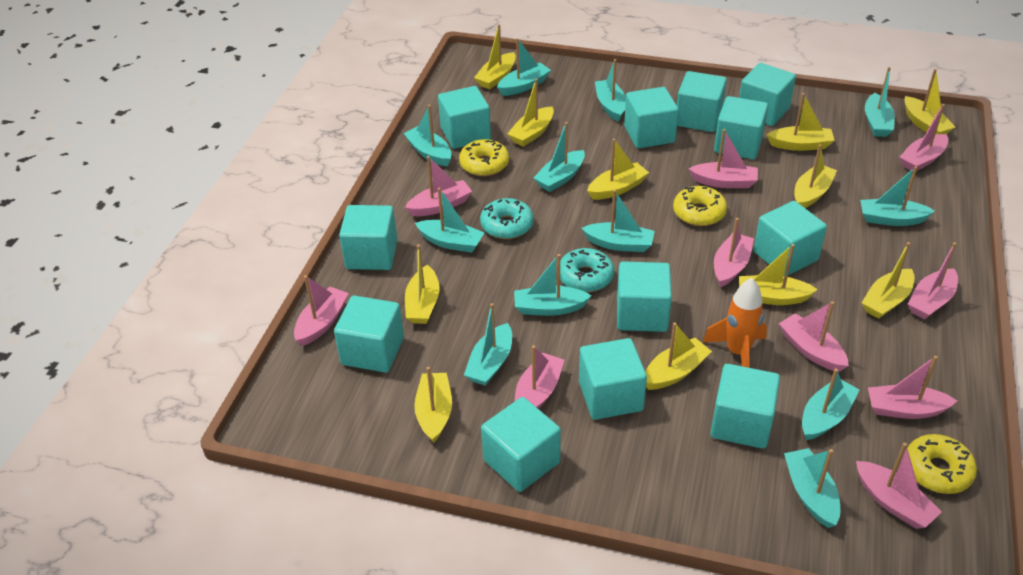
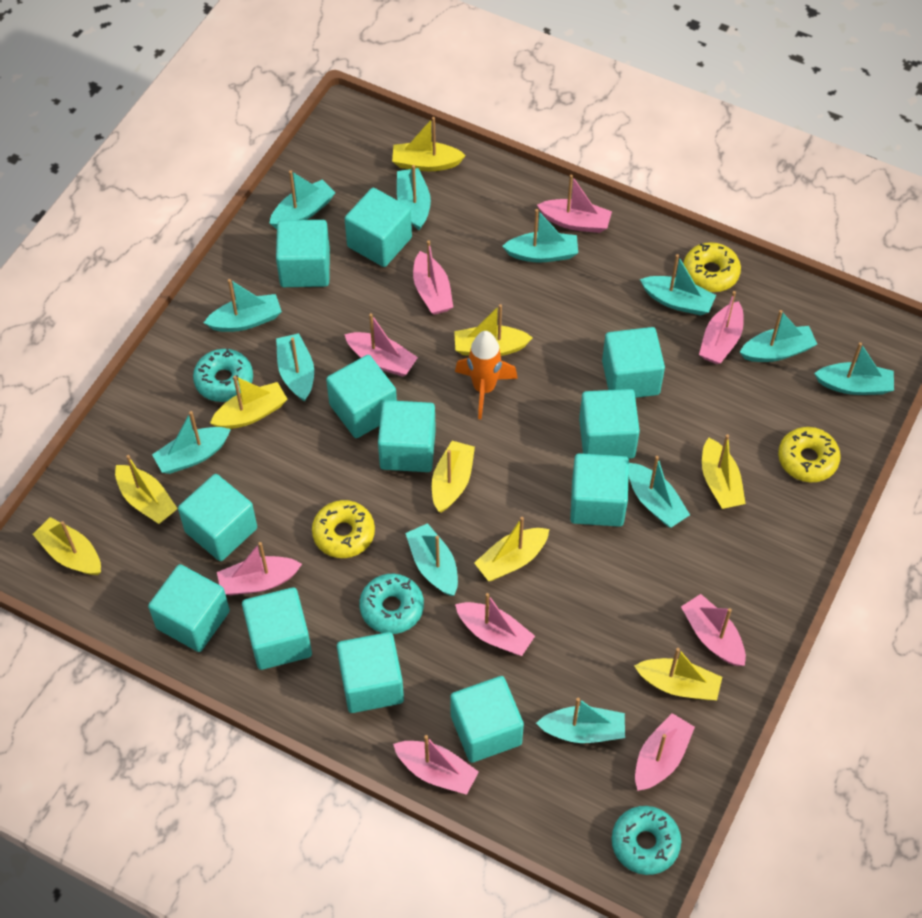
pink boat: 10 -> 9
turquoise donut: 2 -> 3
yellow boat: 11 -> 9

